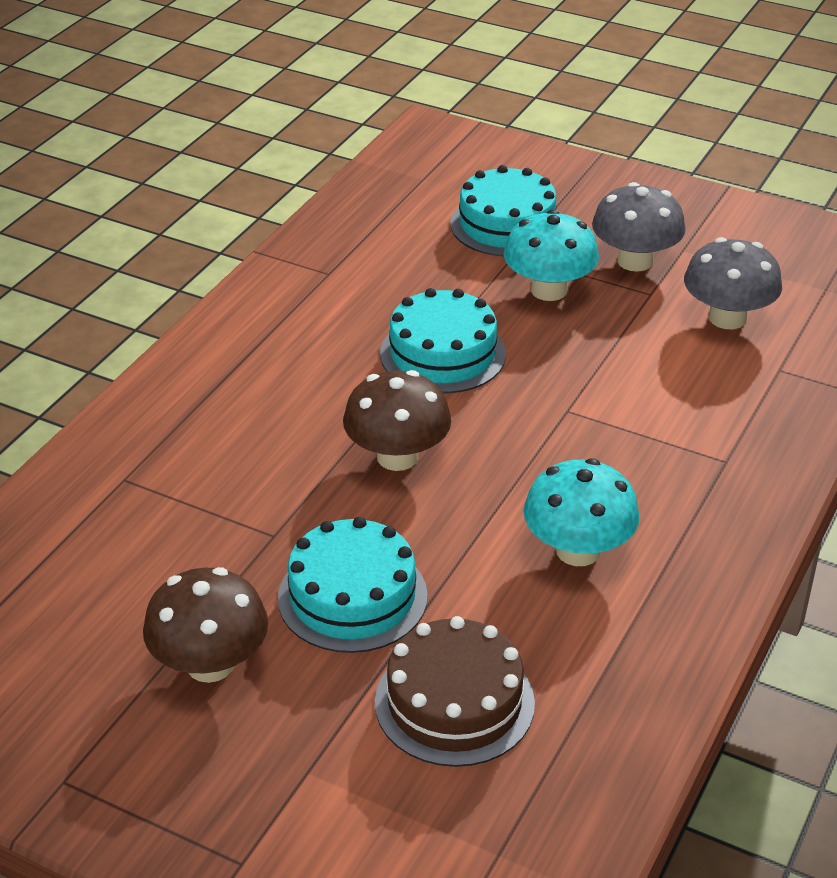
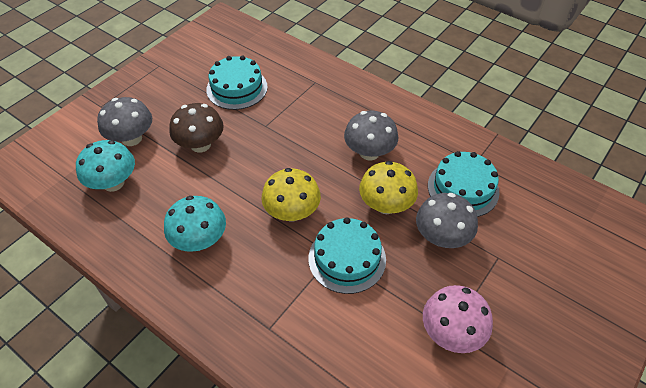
brown cake: 1 -> 0
brown mushroom: 2 -> 1
grey mushroom: 2 -> 3
pink mushroom: 0 -> 1
yellow mushroom: 0 -> 2

